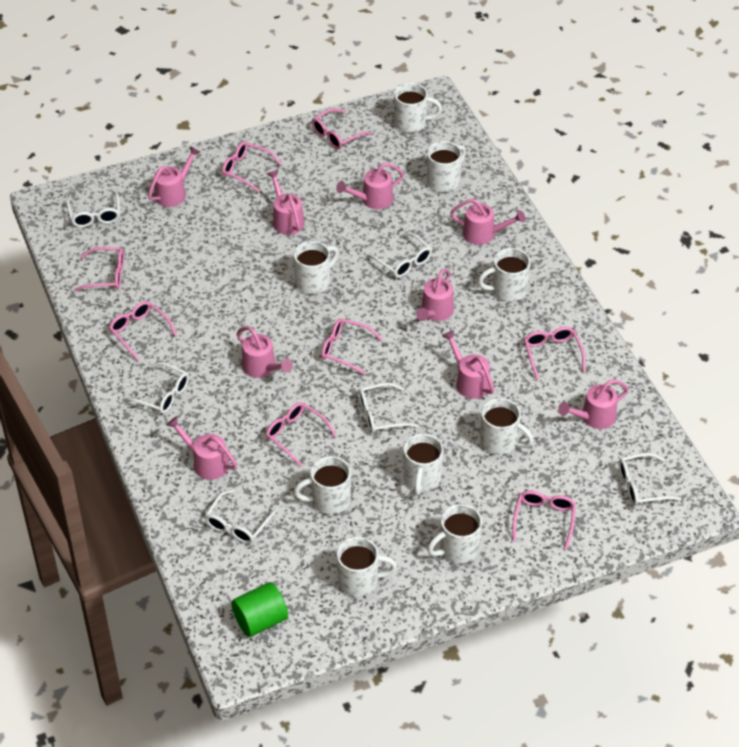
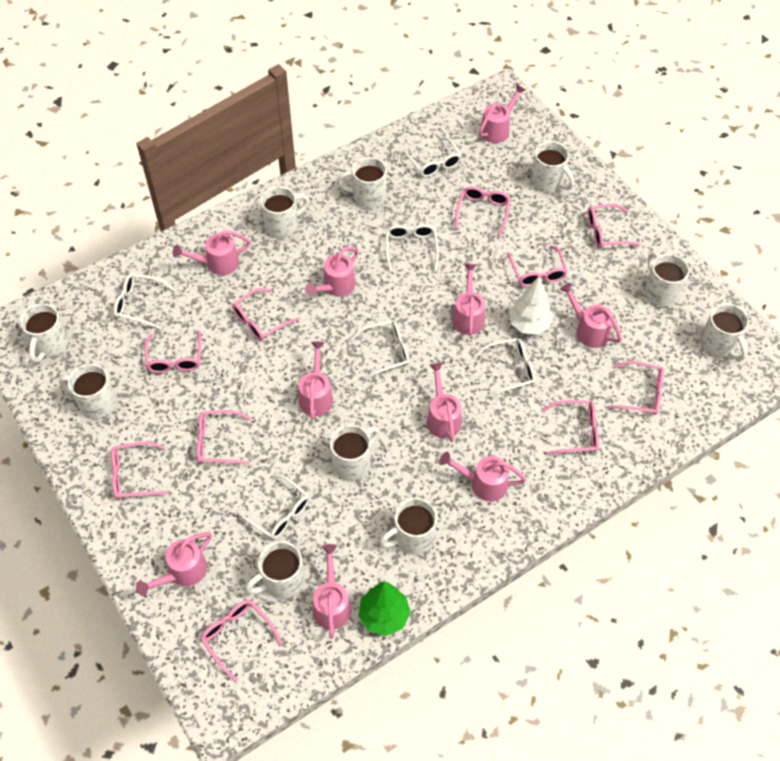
green cylinder: 1 -> 0
green tree: 0 -> 1
pink glasses: 8 -> 10
pink watering can: 9 -> 10
white mug: 9 -> 10
white tree: 0 -> 1

